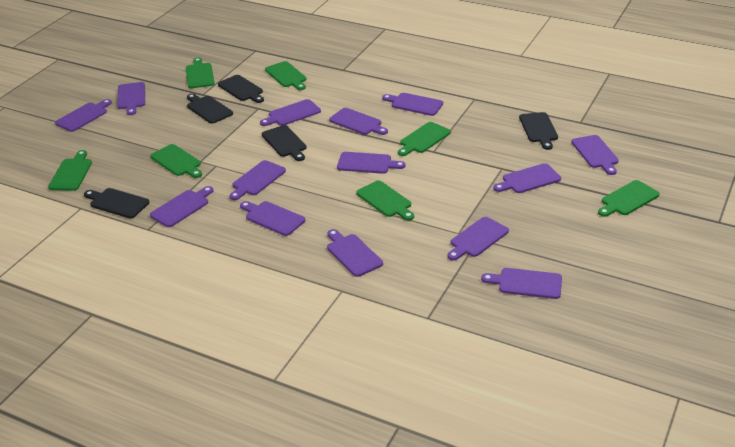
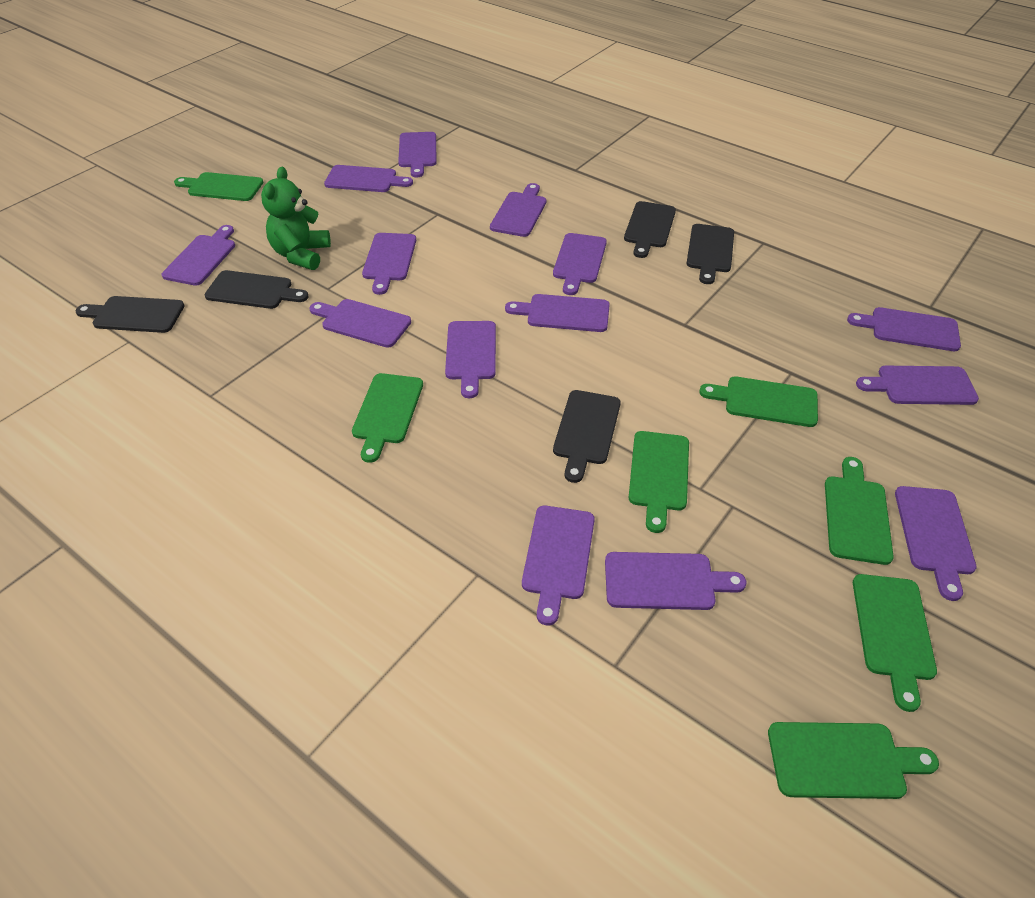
green teddy bear: 0 -> 1

